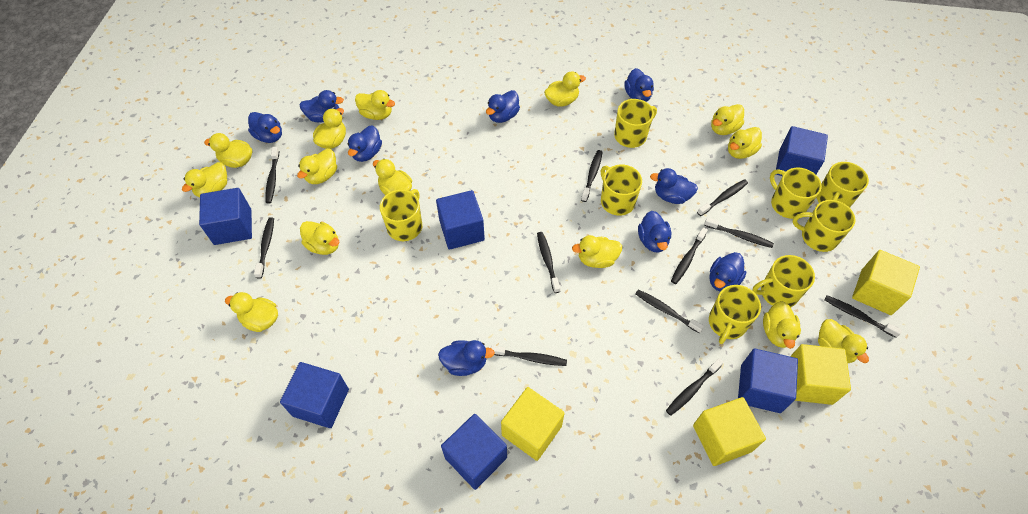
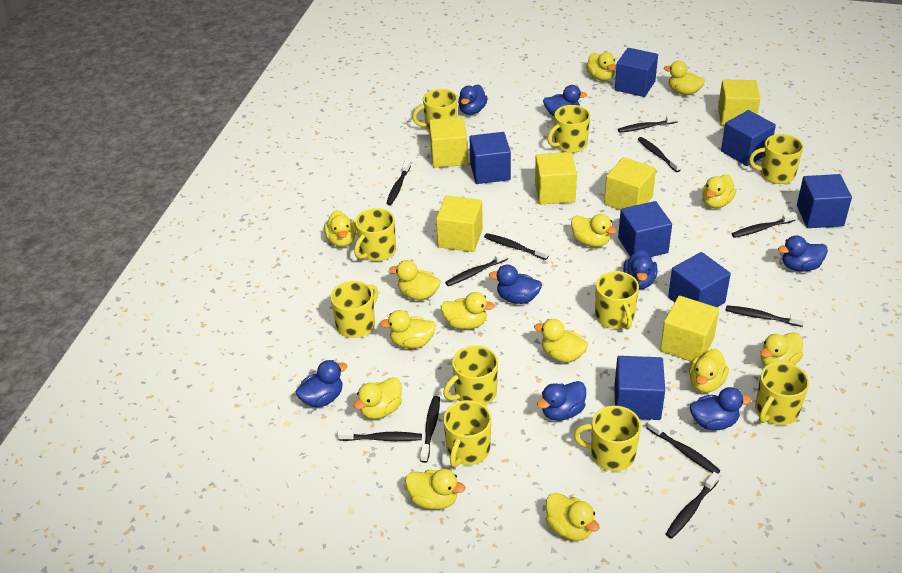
blue cube: 6 -> 7
blue duck: 9 -> 8
yellow cube: 4 -> 6
yellow mug: 8 -> 10

